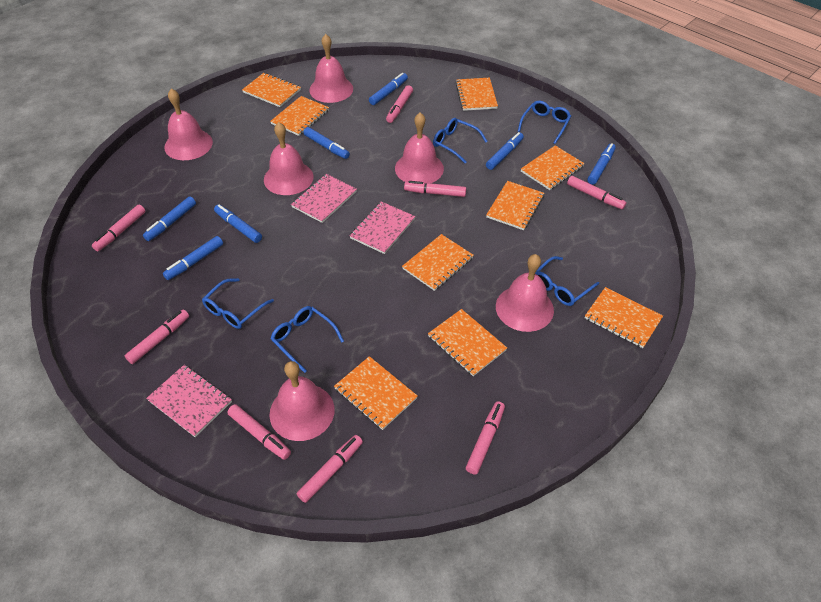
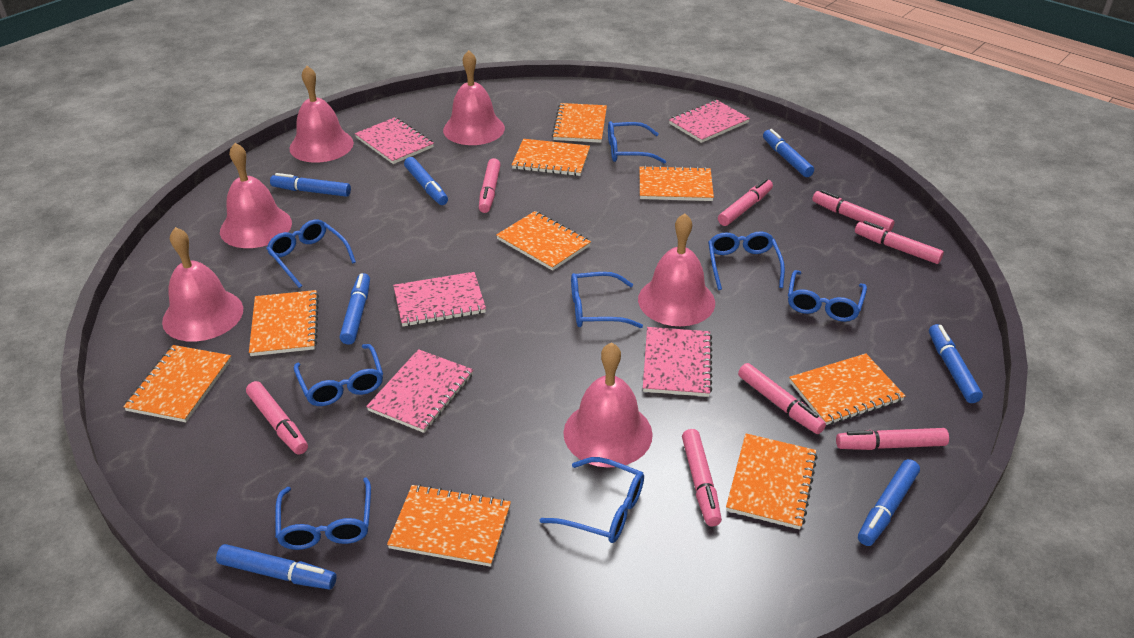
blue glasses: 5 -> 8
pink notebook: 3 -> 5

